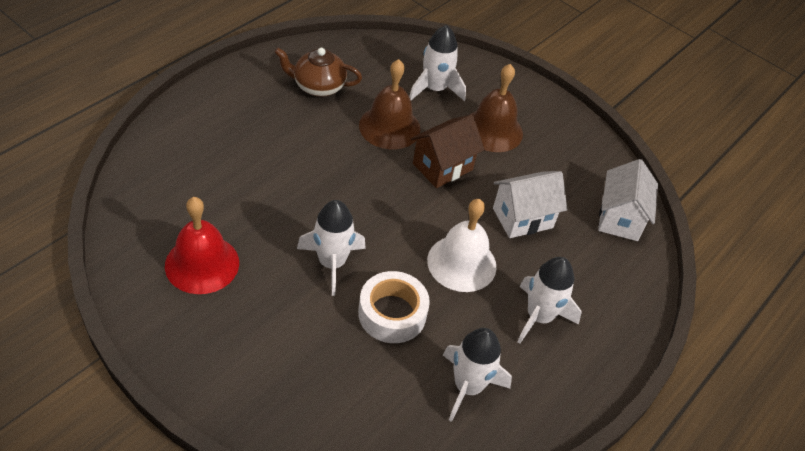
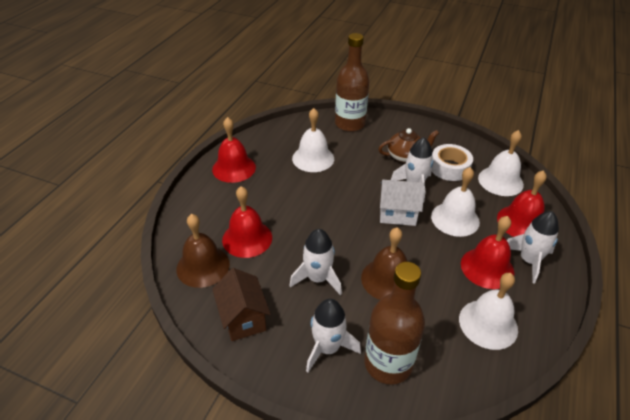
brown bottle: 0 -> 2
red bell: 1 -> 4
white bell: 1 -> 4
white house: 2 -> 1

